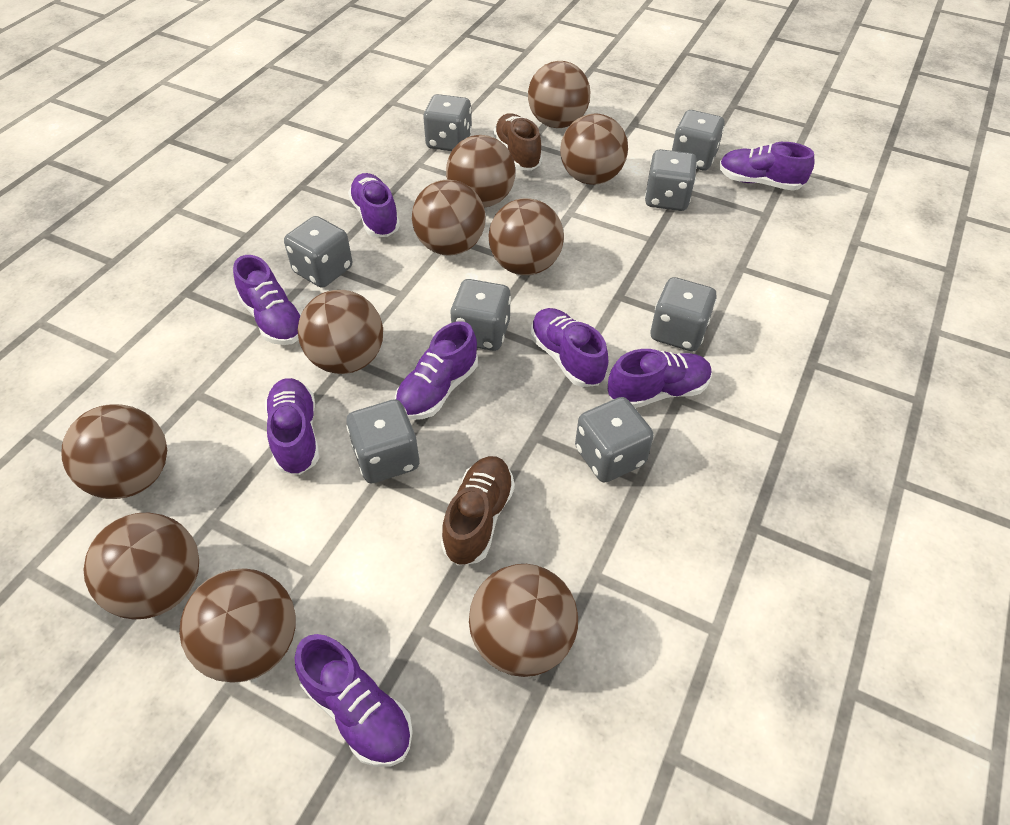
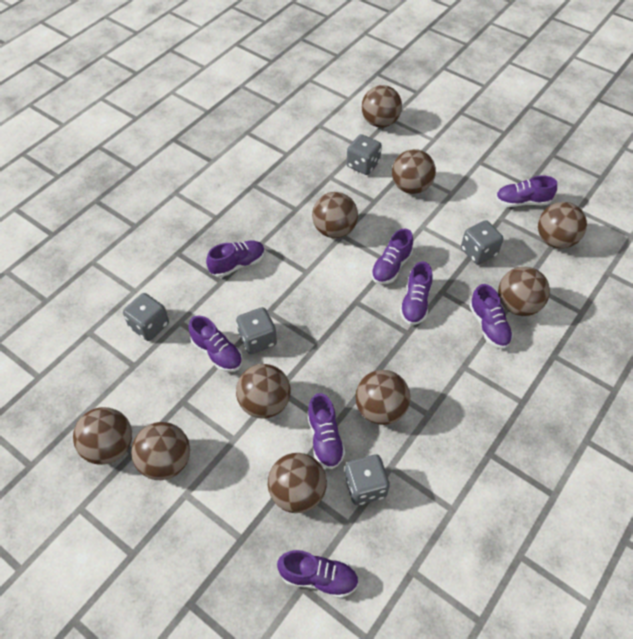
brown shoe: 2 -> 0
grey dice: 8 -> 5

